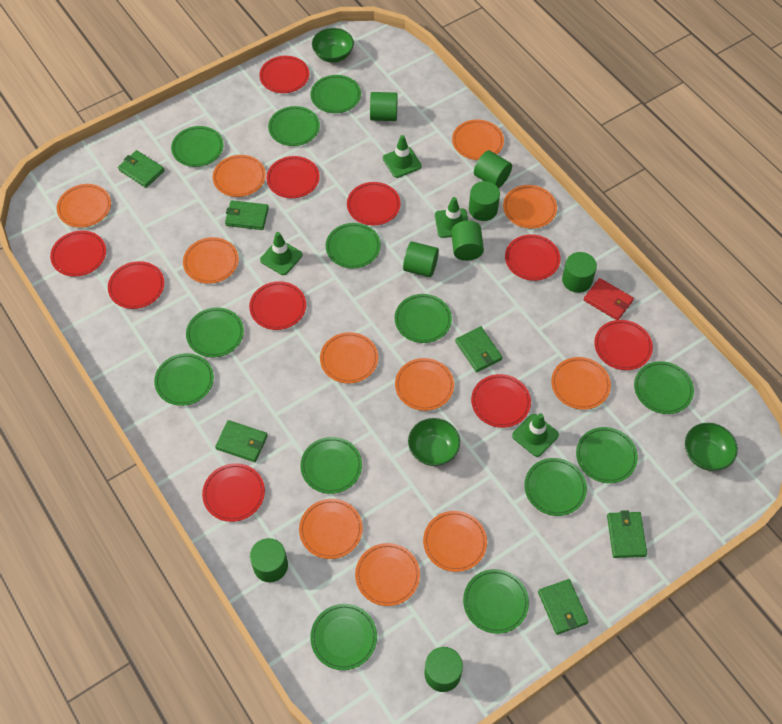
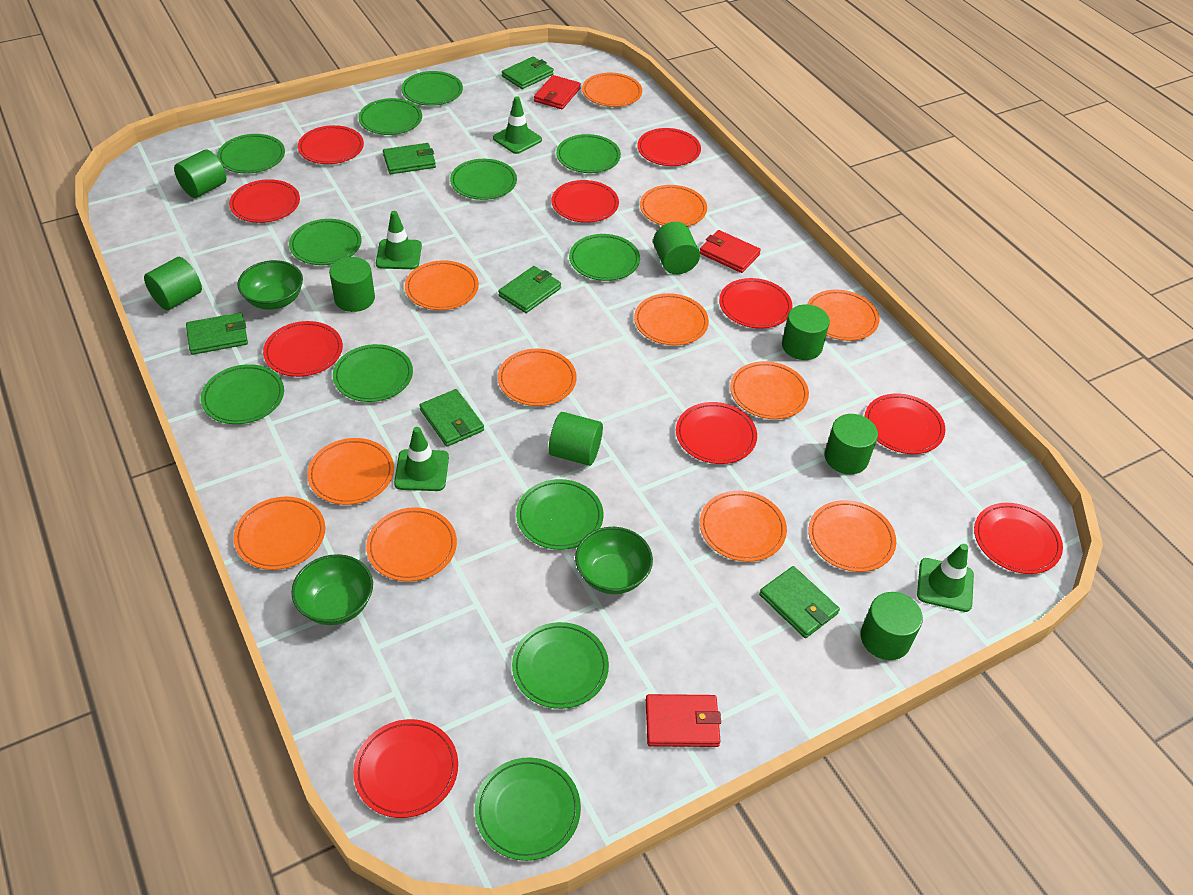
green plate: 13 -> 12
orange plate: 11 -> 12
red wallet: 1 -> 3

